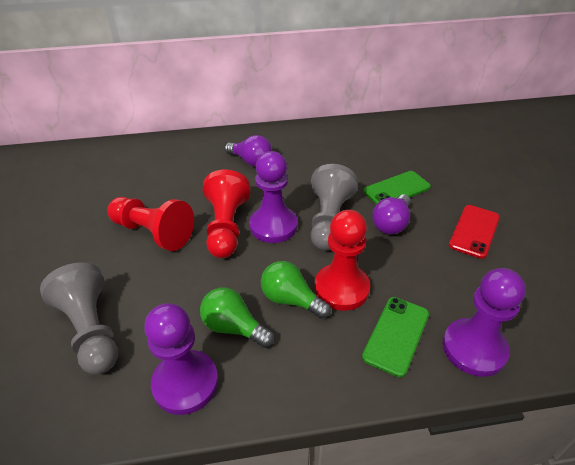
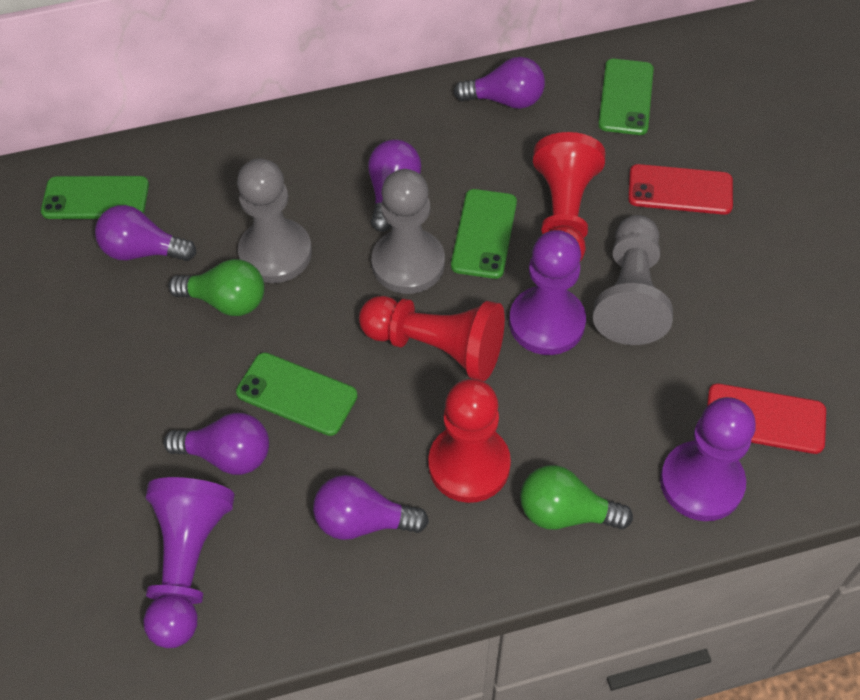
green phone: 2 -> 4
grey pawn: 2 -> 3
purple light bulb: 2 -> 5
red phone: 1 -> 2

